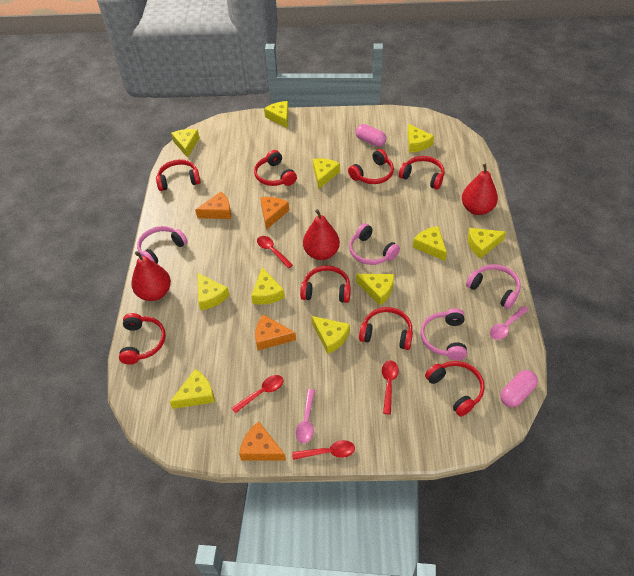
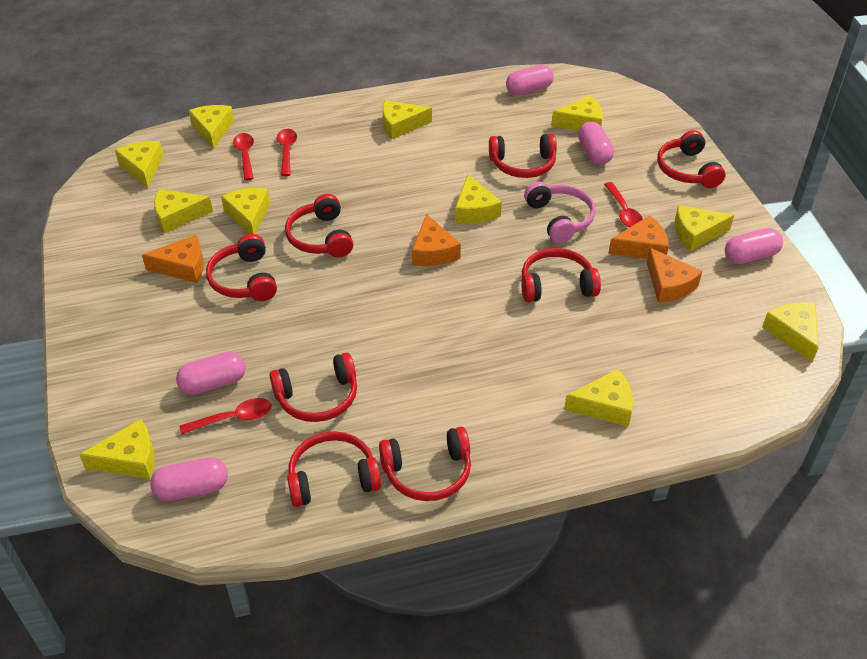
pink capsule: 2 -> 5
pink headphones: 4 -> 1
pink spoon: 2 -> 0
red pear: 3 -> 0

